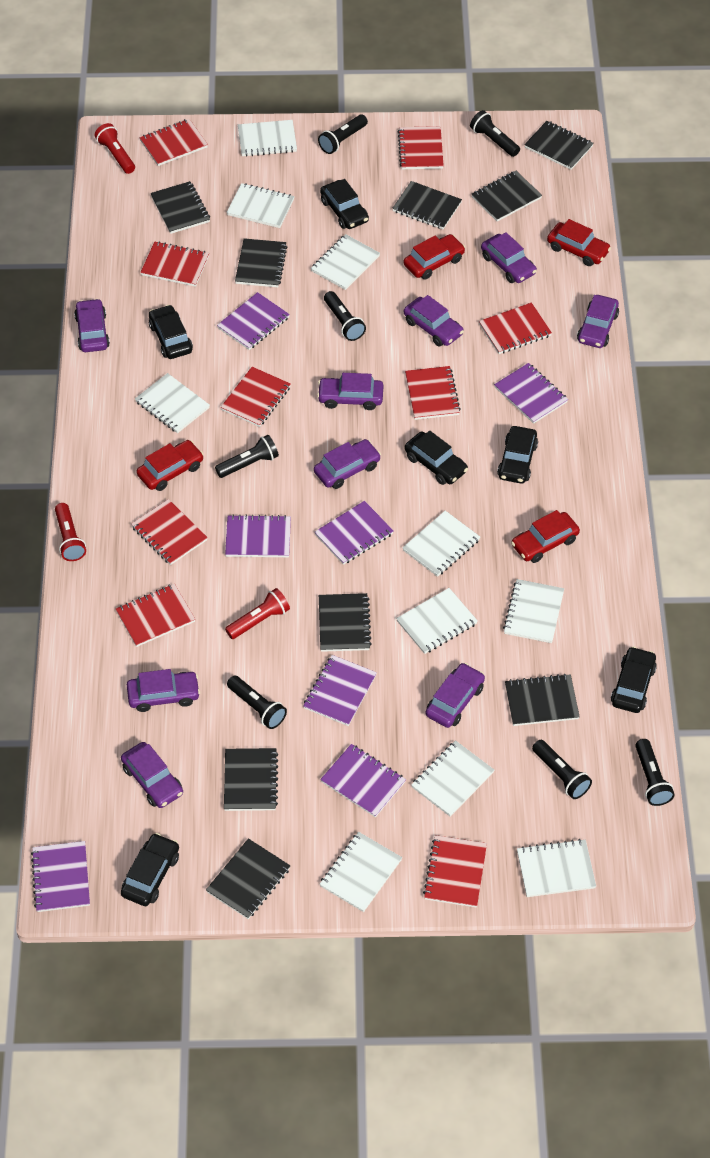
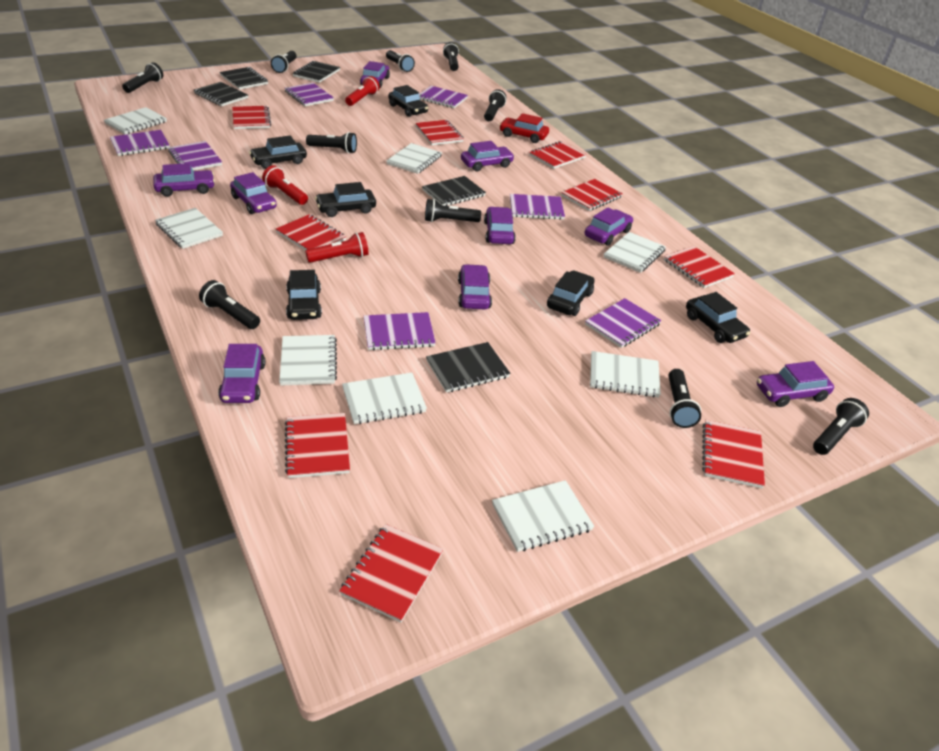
black flashlight: 7 -> 10
black notebook: 9 -> 5
red car: 4 -> 1
white notebook: 10 -> 8

